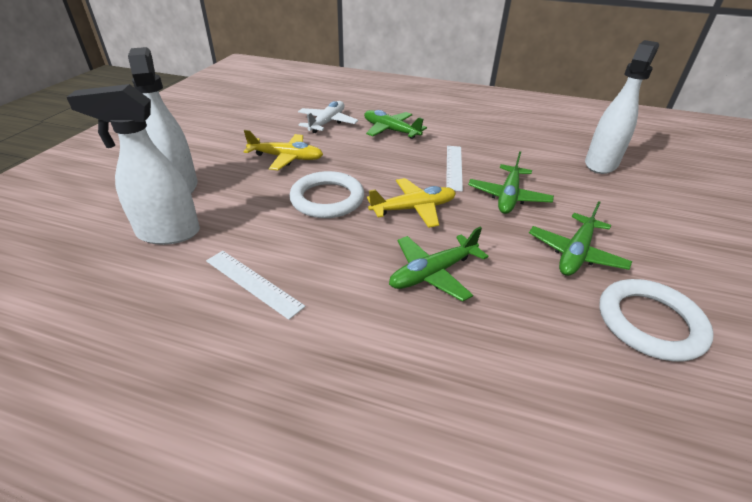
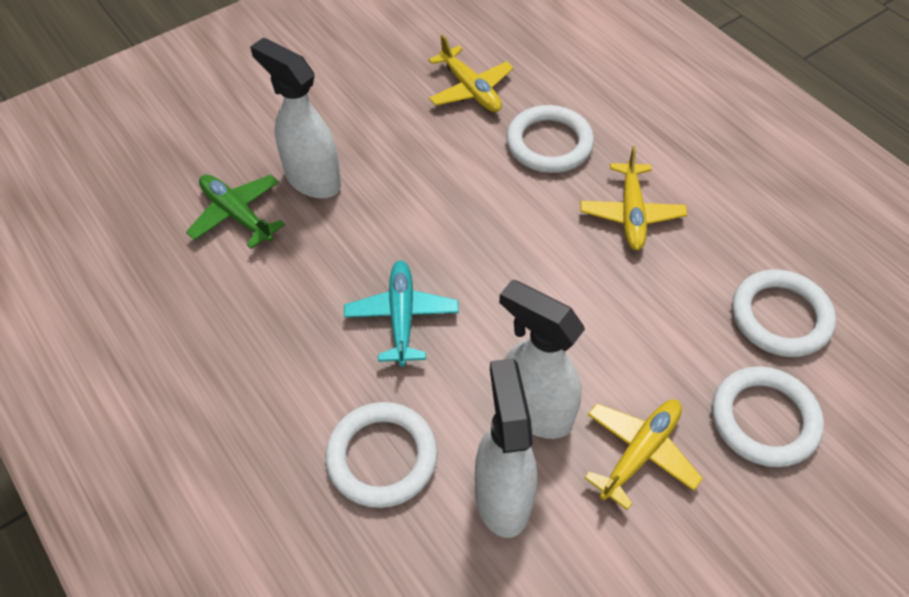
green plane: 4 -> 1
turquoise plane: 0 -> 1
white plane: 1 -> 0
white ring: 2 -> 4
white ruler: 2 -> 0
yellow plane: 2 -> 3

